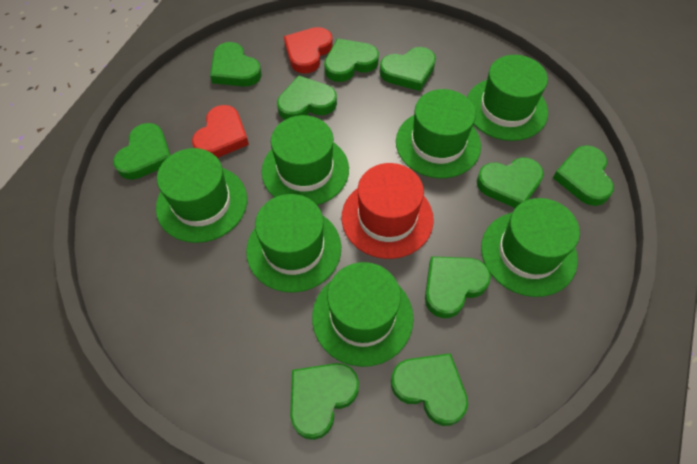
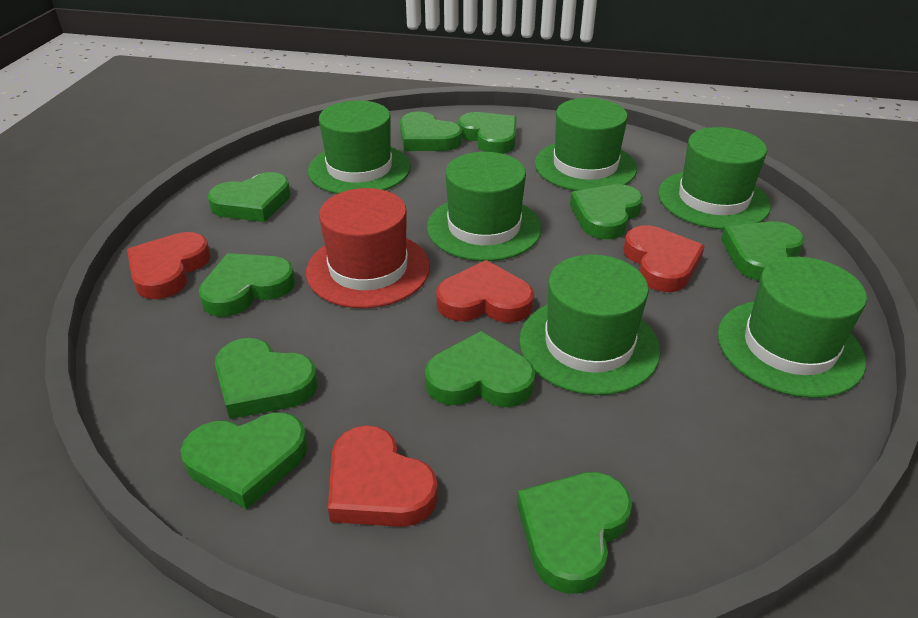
green hat: 7 -> 6
red heart: 2 -> 4

